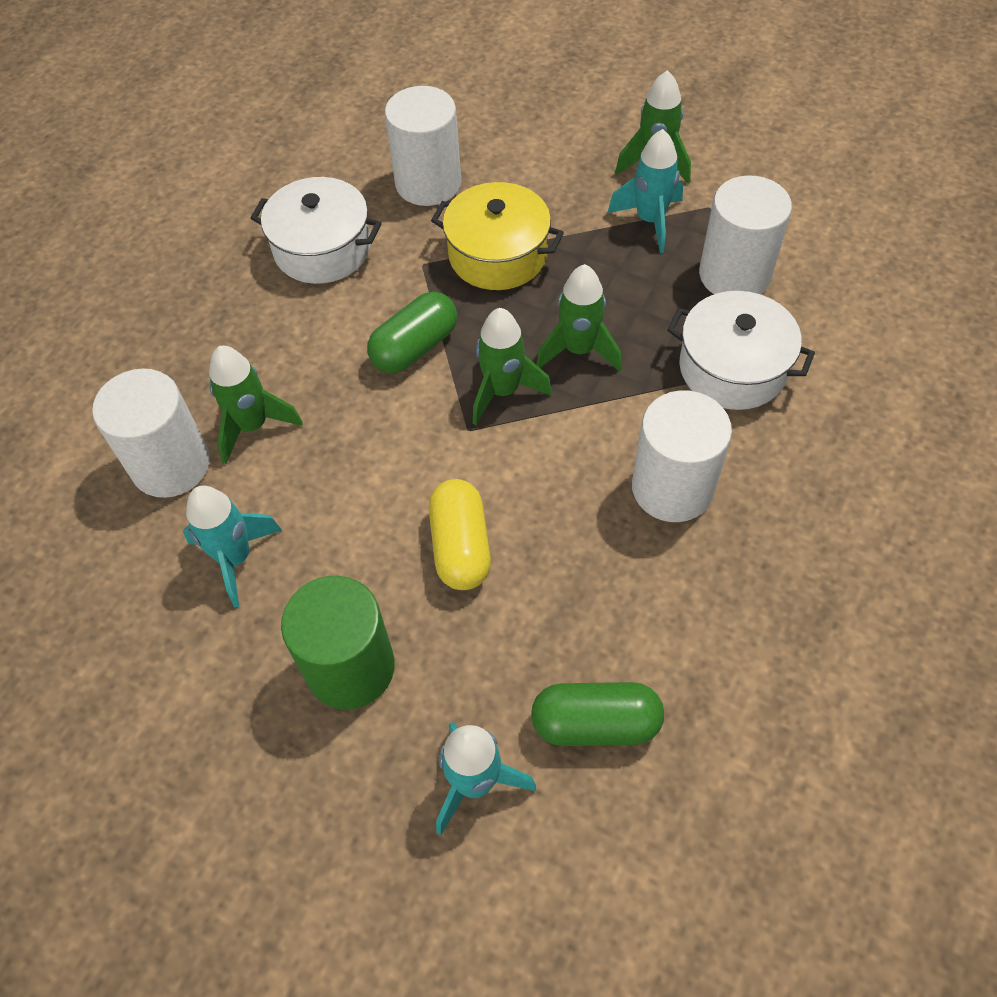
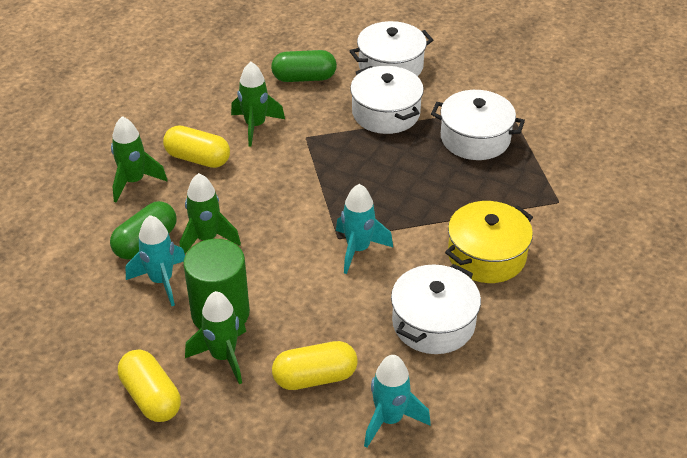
white cylinder: 4 -> 0
white pot: 2 -> 4
yellow capsule: 1 -> 3

